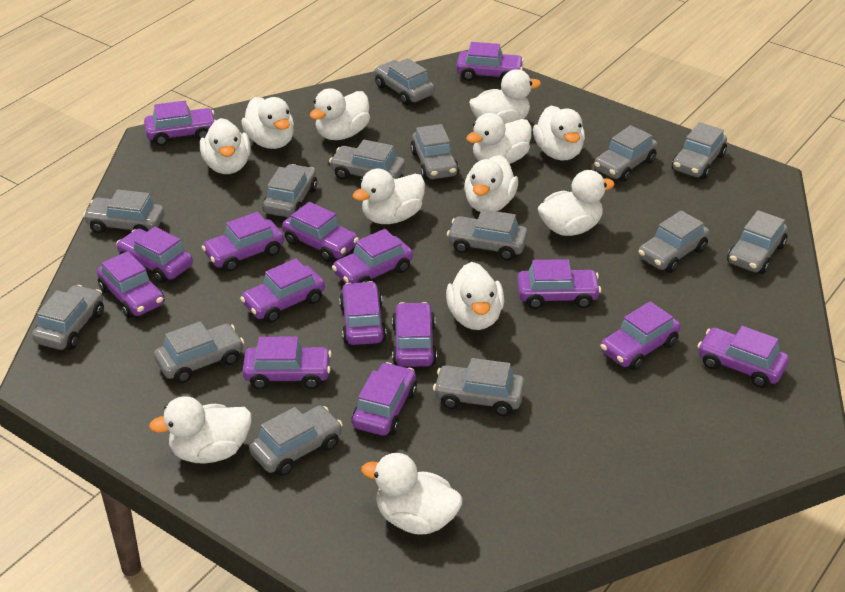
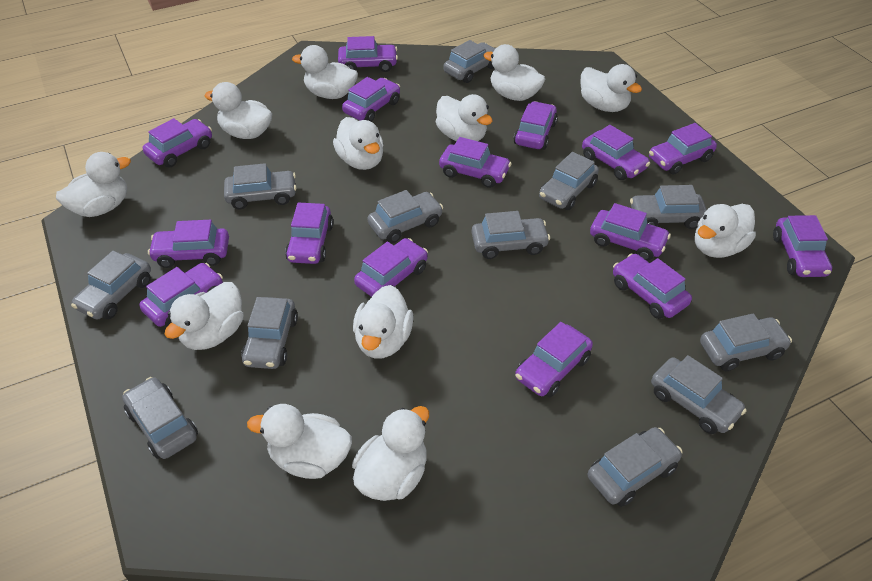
grey car: 14 -> 12

